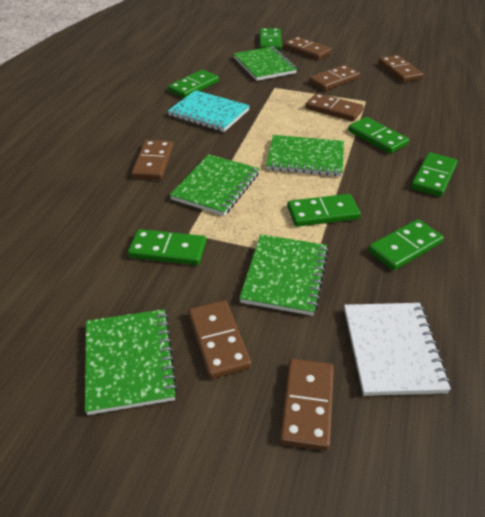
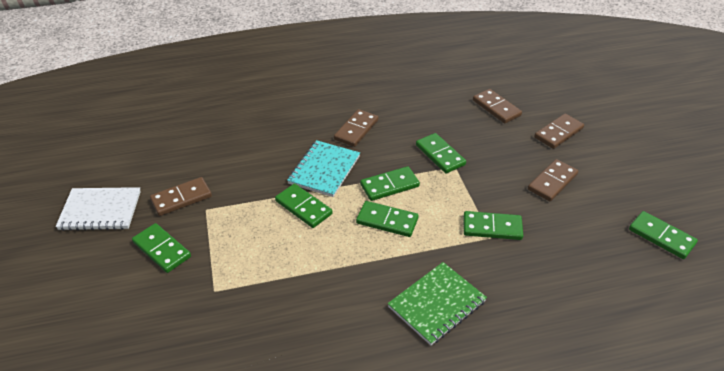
brown domino: 7 -> 5
green notebook: 5 -> 1

